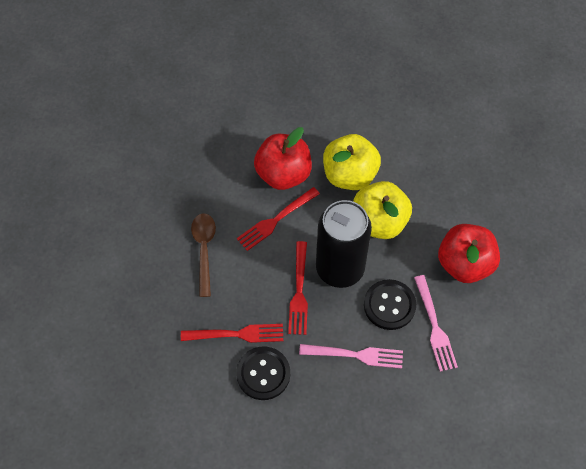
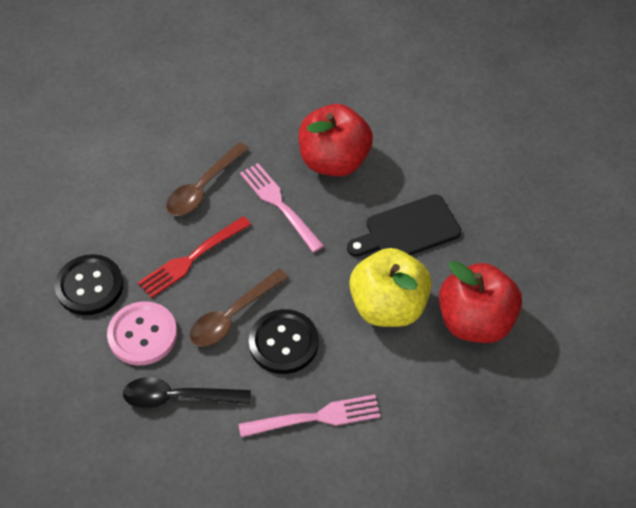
black can: 1 -> 0
black cutting board: 0 -> 1
black spoon: 0 -> 1
brown spoon: 1 -> 2
pink button: 0 -> 1
red fork: 3 -> 1
yellow apple: 2 -> 1

